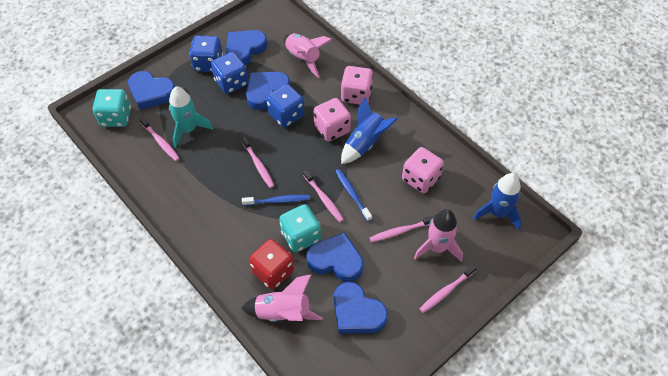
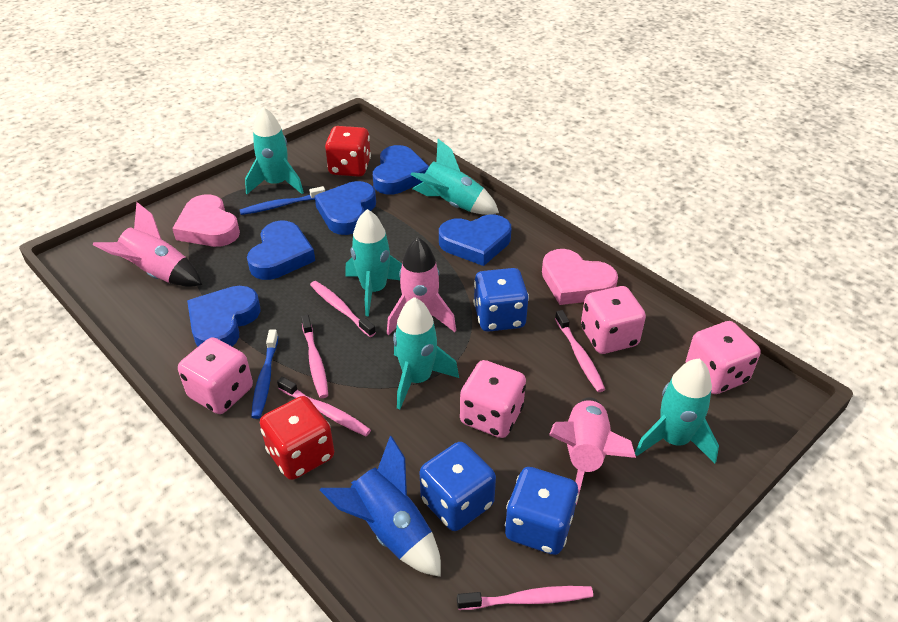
blue rocket: 2 -> 1
pink dice: 3 -> 4
pink heart: 0 -> 2
red dice: 1 -> 2
turquoise dice: 2 -> 0
turquoise rocket: 1 -> 5

